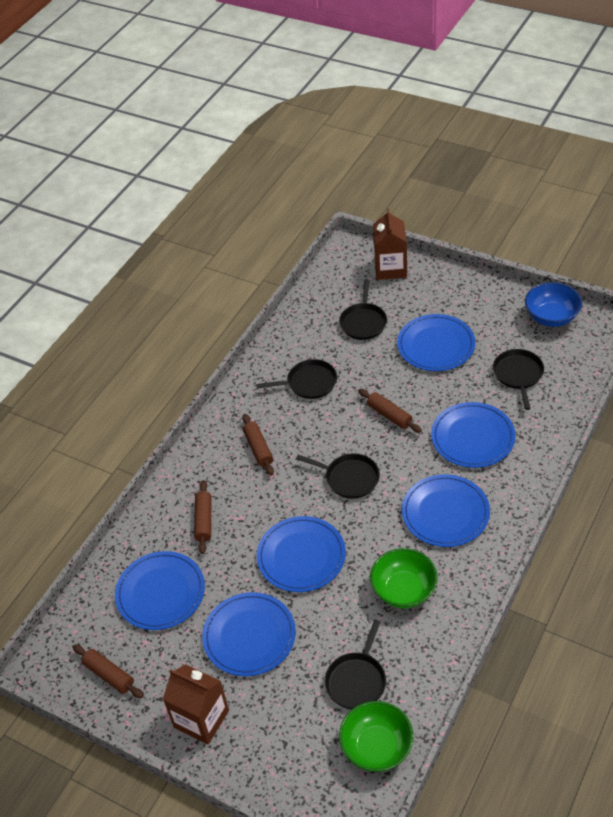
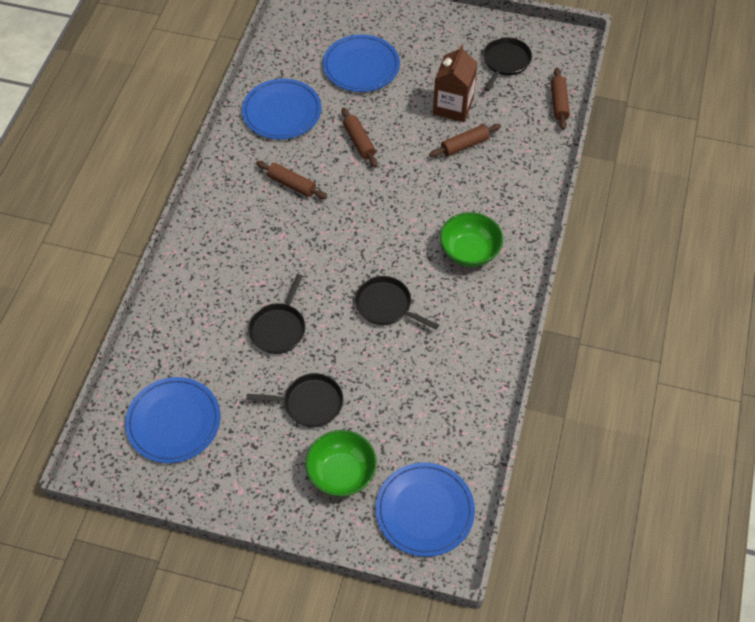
black pan: 5 -> 4
blue bowl: 1 -> 0
blue plate: 6 -> 4
brown carton: 2 -> 1

